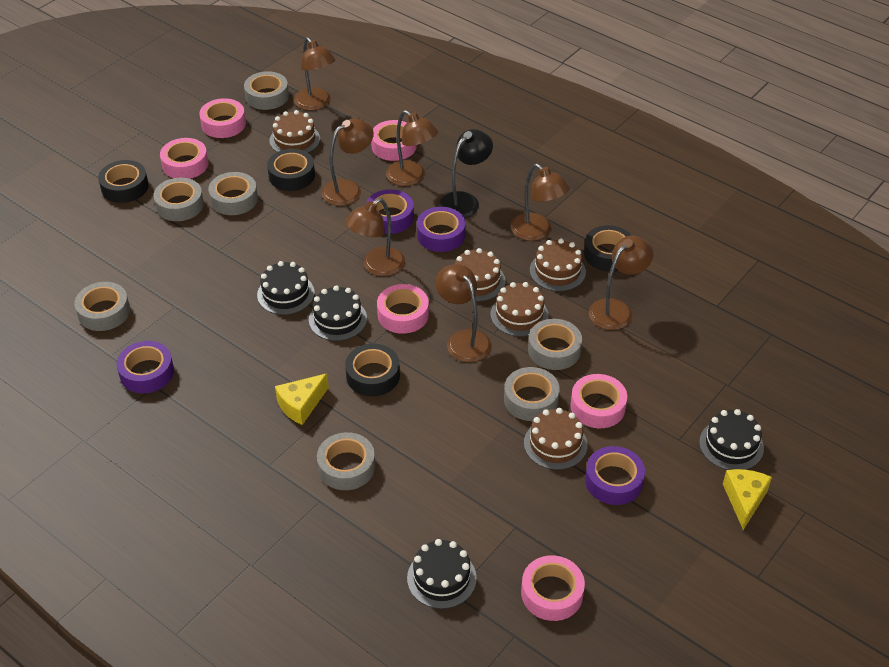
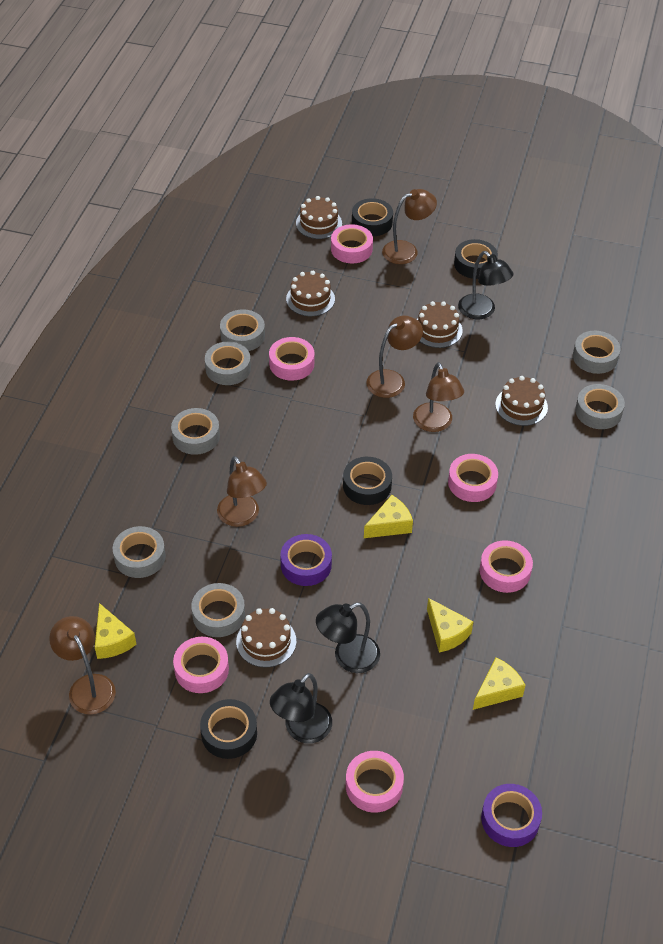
black cake: 4 -> 0
black lamp: 1 -> 3
brown lamp: 7 -> 5
purple tape: 4 -> 2
yellow cheese: 2 -> 4

